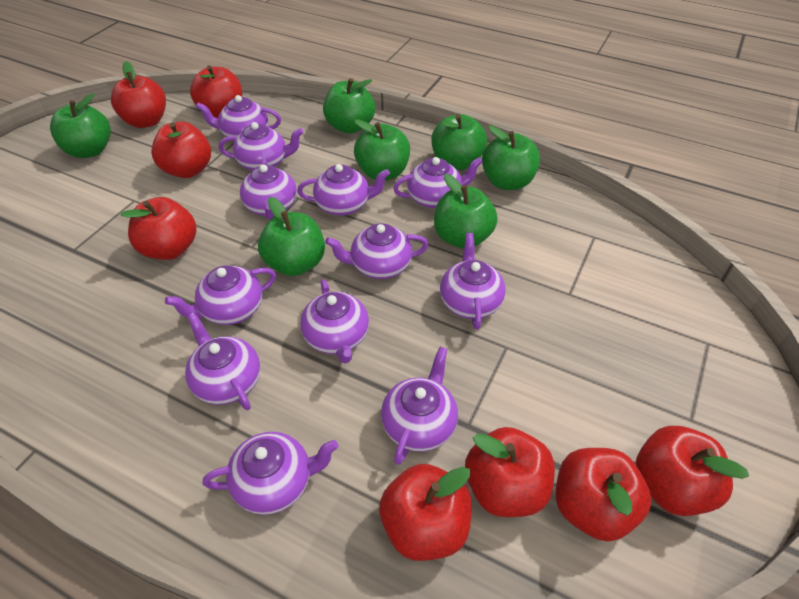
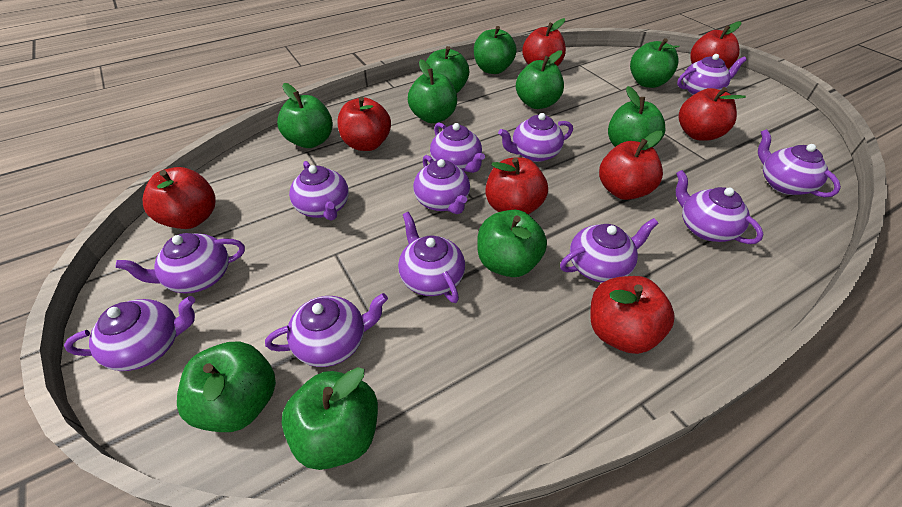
green apple: 7 -> 10

